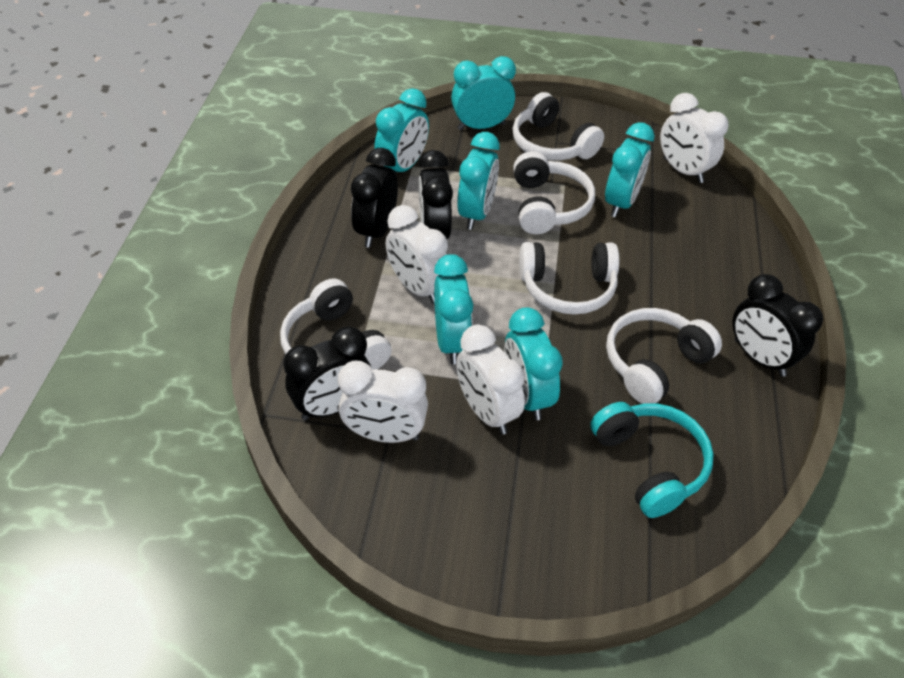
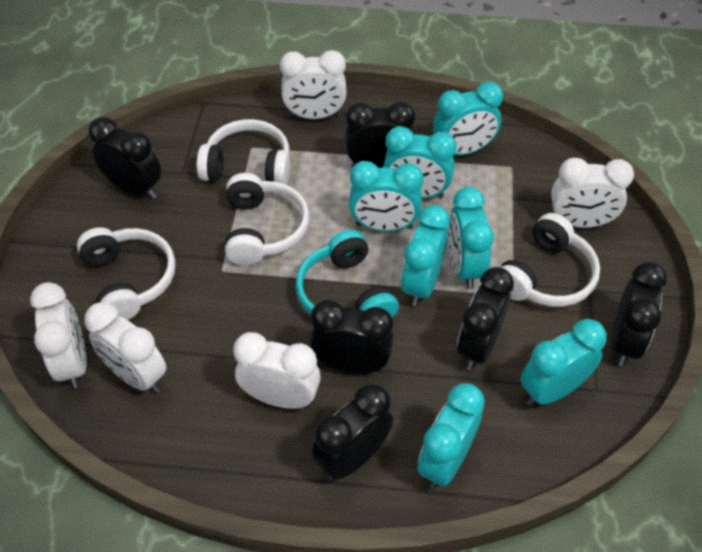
black clock: 4 -> 6
turquoise clock: 6 -> 7
white clock: 4 -> 5
white headphones: 5 -> 4

